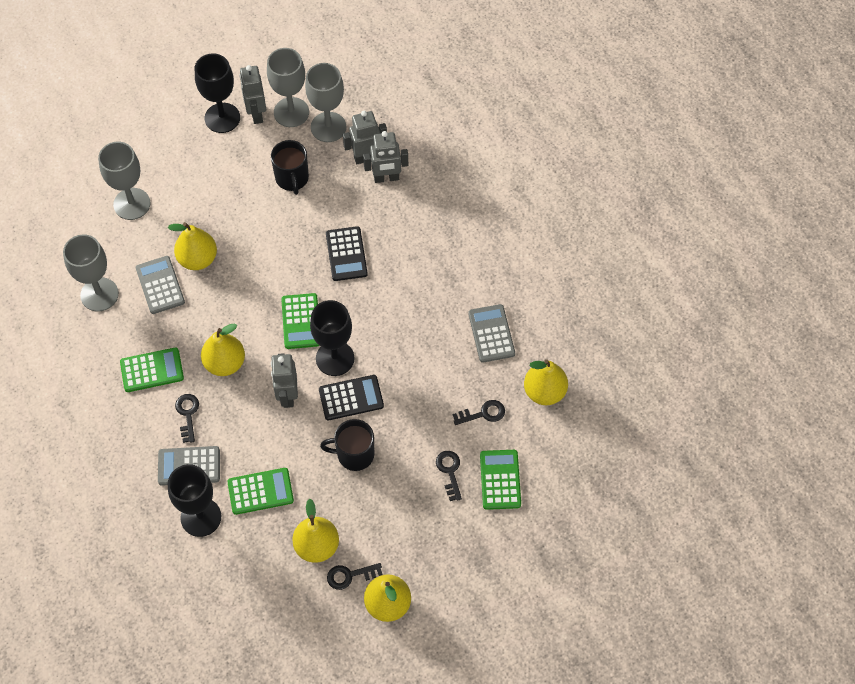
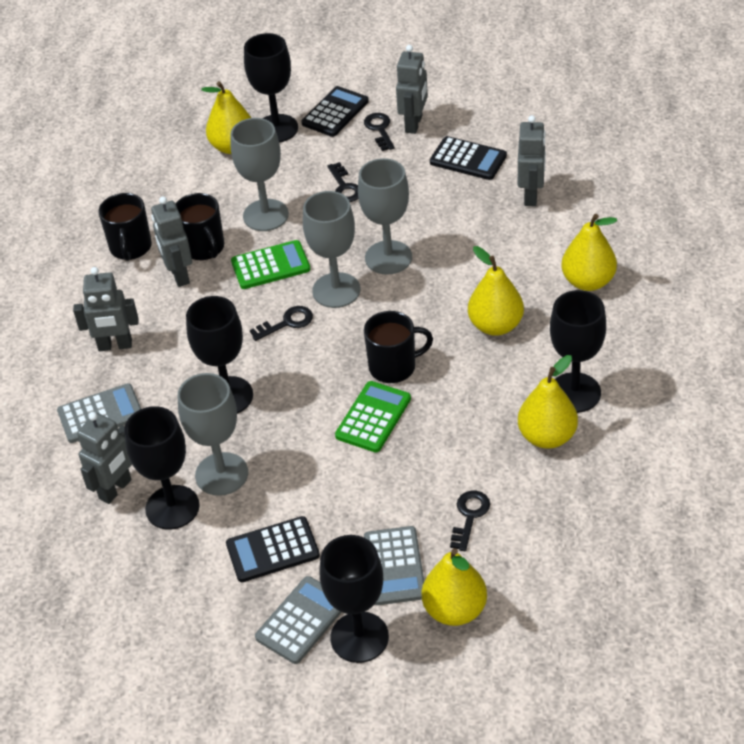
black calculator: 2 -> 3
black goblet: 3 -> 5
black mug: 2 -> 3
green calculator: 4 -> 2
grey robot: 4 -> 5

